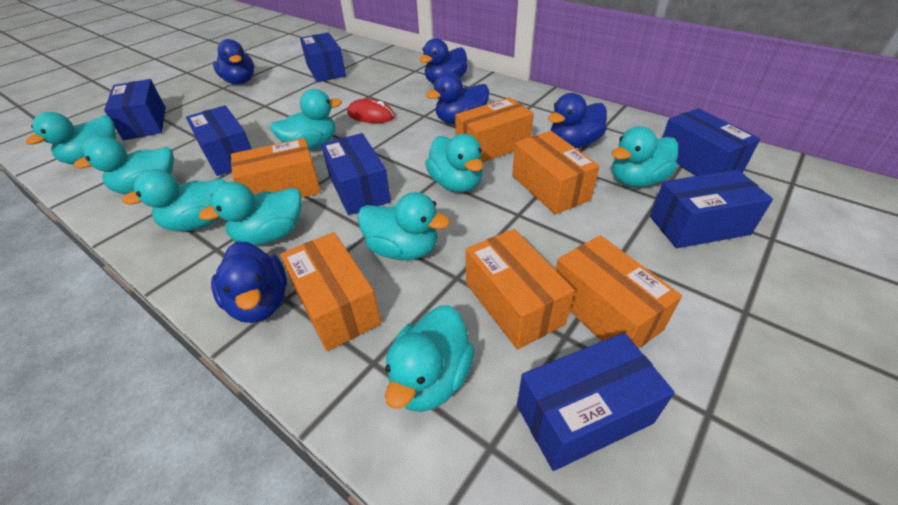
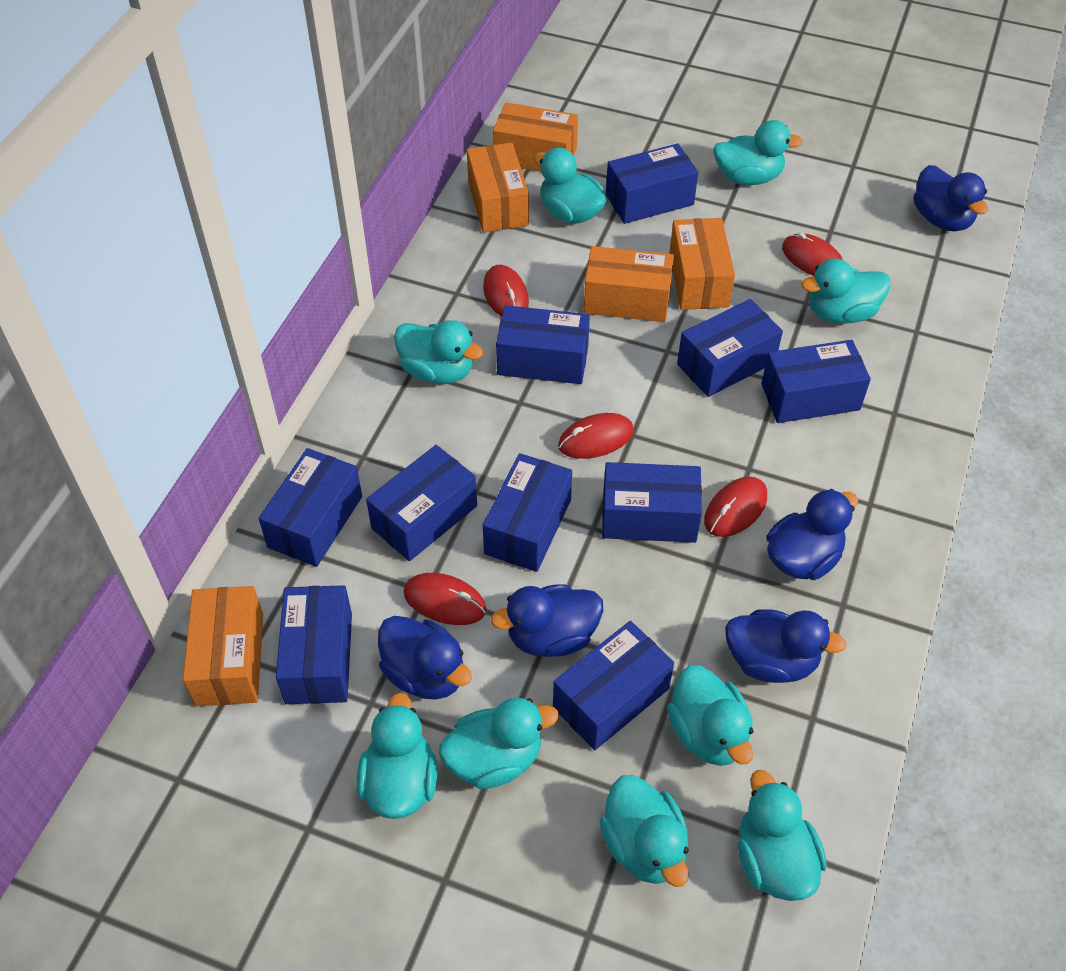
blue box: 7 -> 10
orange box: 6 -> 5
red mouse: 1 -> 5

